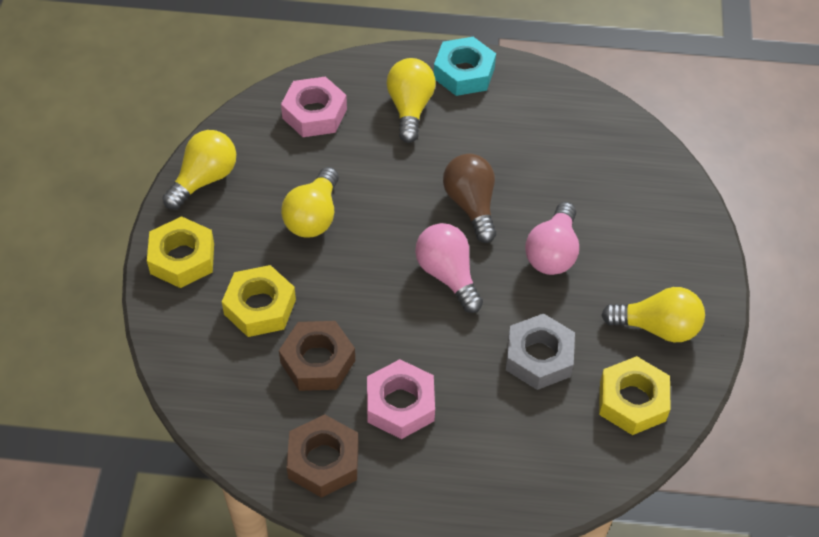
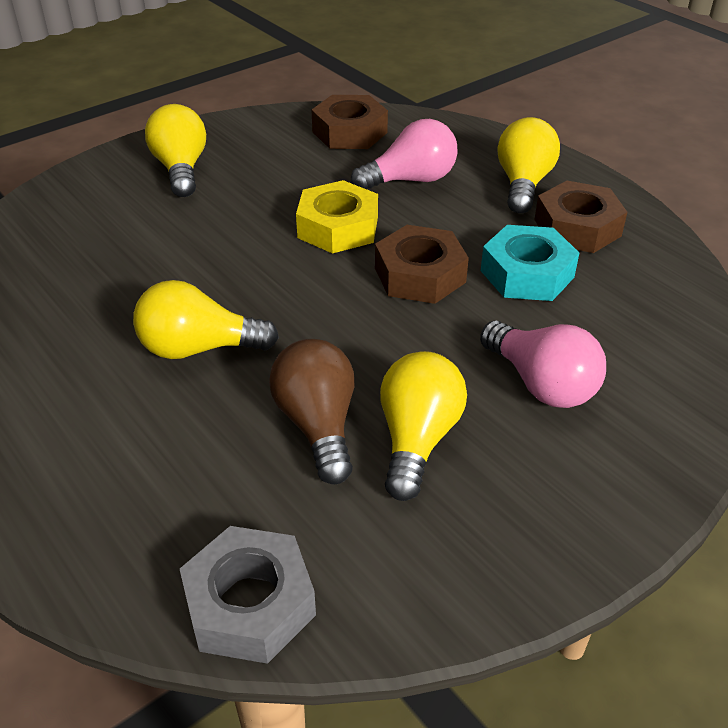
brown nut: 2 -> 3
pink nut: 2 -> 0
yellow nut: 3 -> 1

